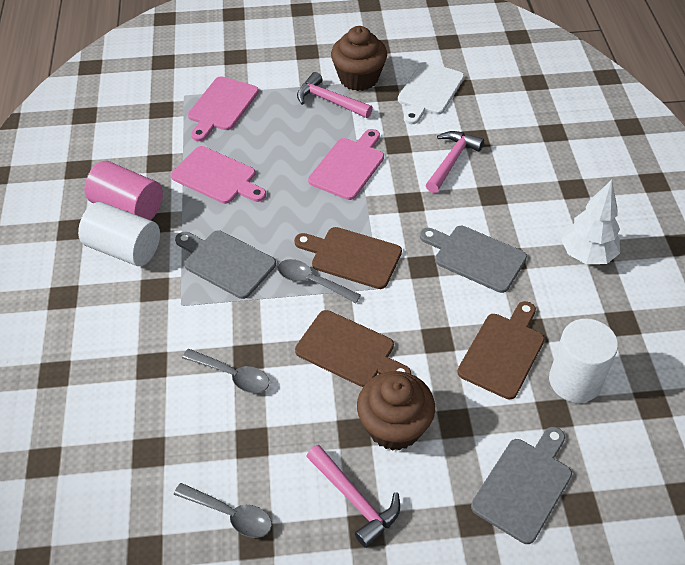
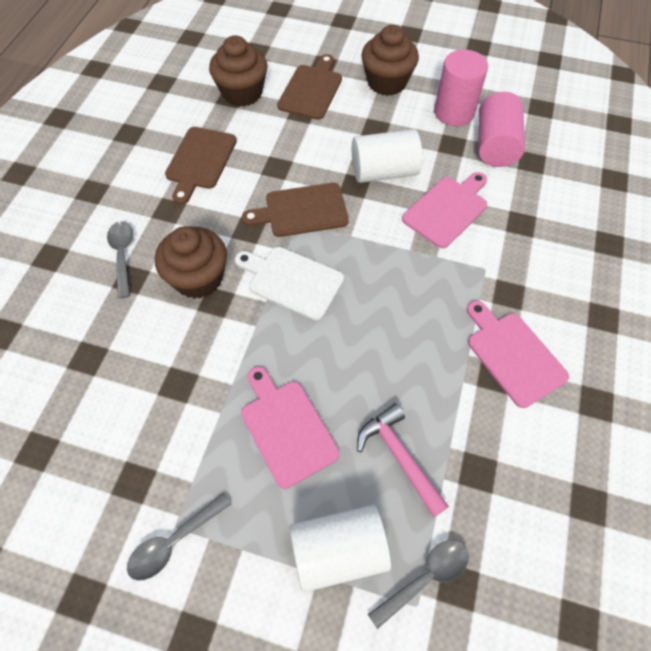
brown cupcake: 2 -> 3
grey cutting board: 3 -> 0
pink cylinder: 1 -> 2
pink hammer: 3 -> 1
white tree: 1 -> 0

